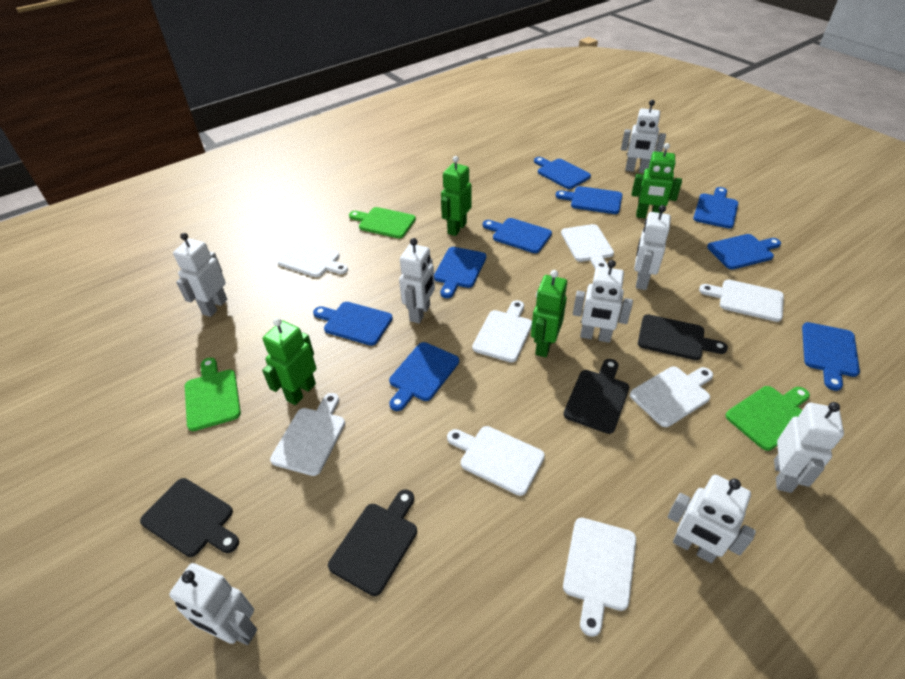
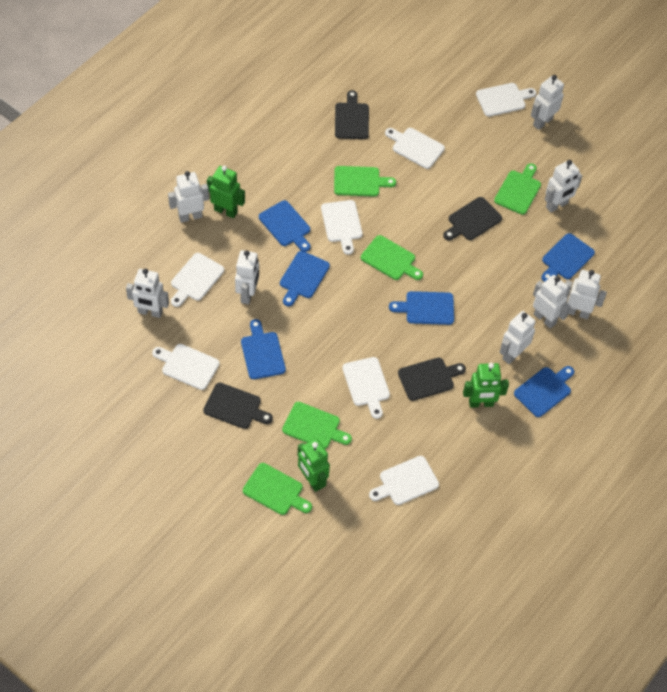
blue cutting board: 9 -> 6
green cutting board: 3 -> 5
green robot: 4 -> 3
white cutting board: 8 -> 7

